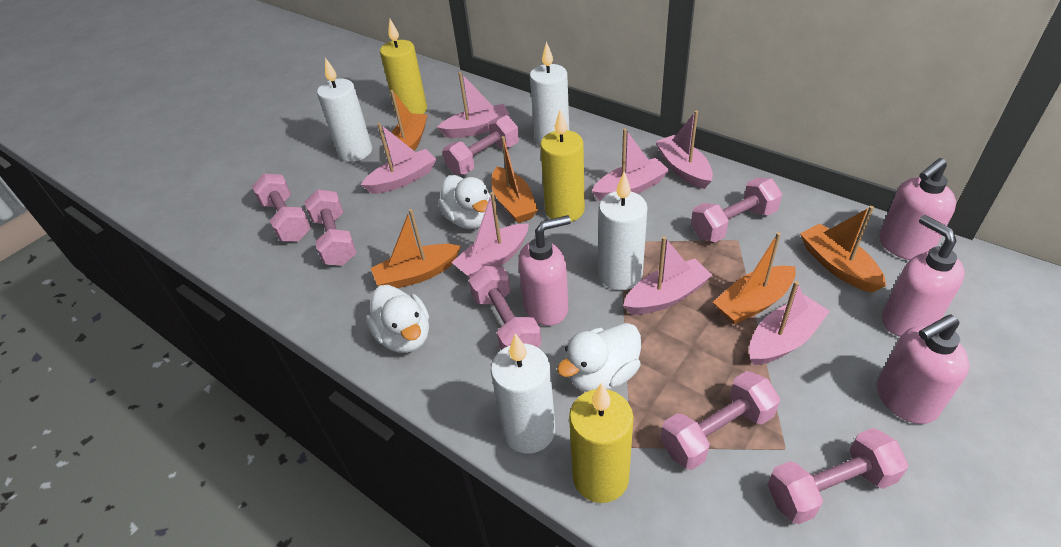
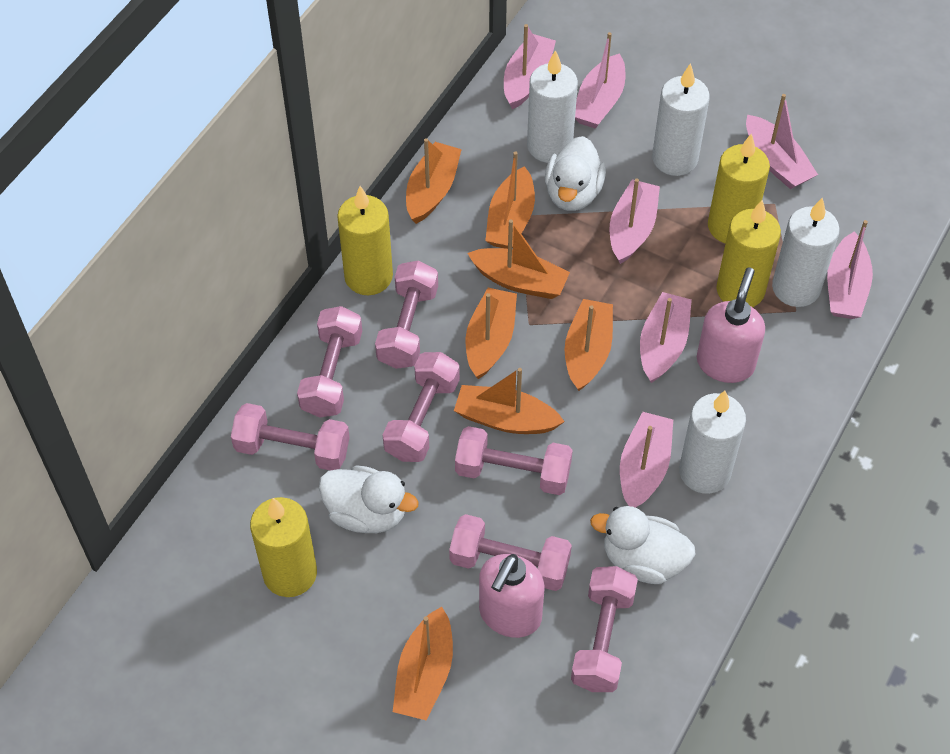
orange boat: 5 -> 7
pink soap dispenser: 4 -> 2
yellow candle: 3 -> 4

